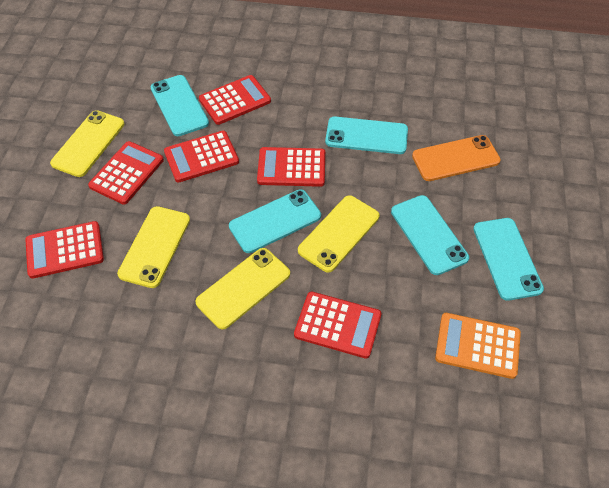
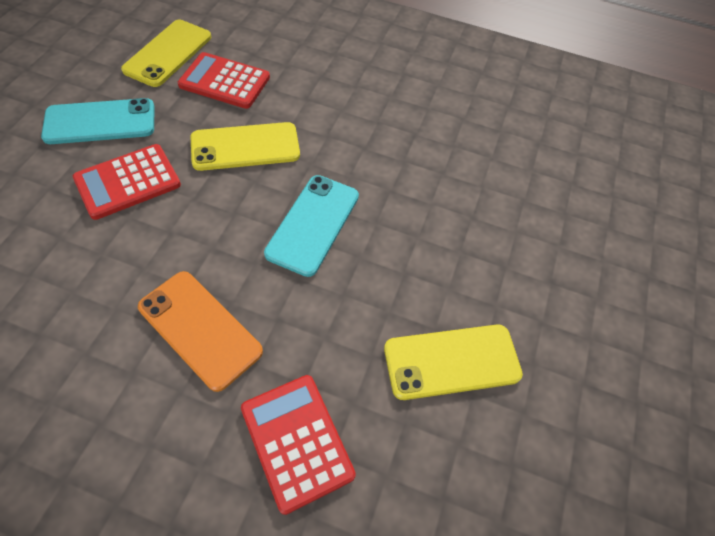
orange calculator: 1 -> 0
red calculator: 6 -> 3
turquoise phone: 5 -> 2
yellow phone: 4 -> 3

